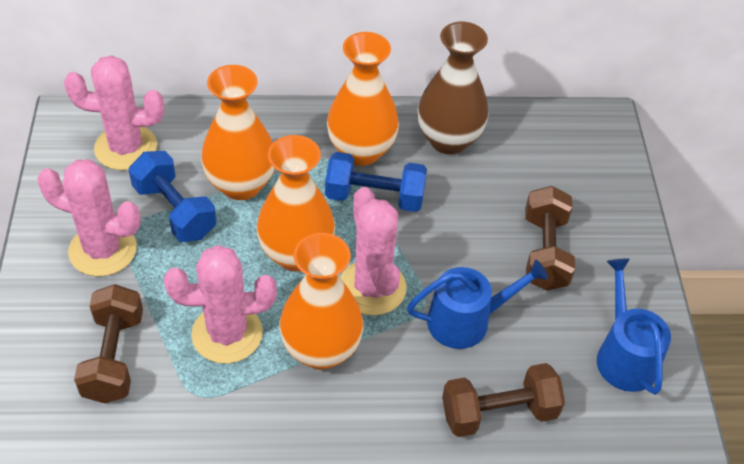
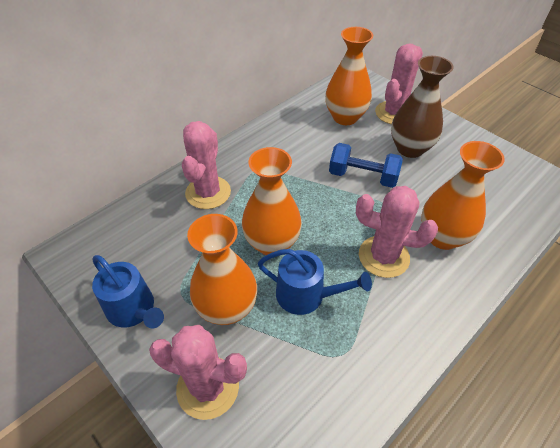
blue dumbbell: 2 -> 1
brown dumbbell: 3 -> 0

